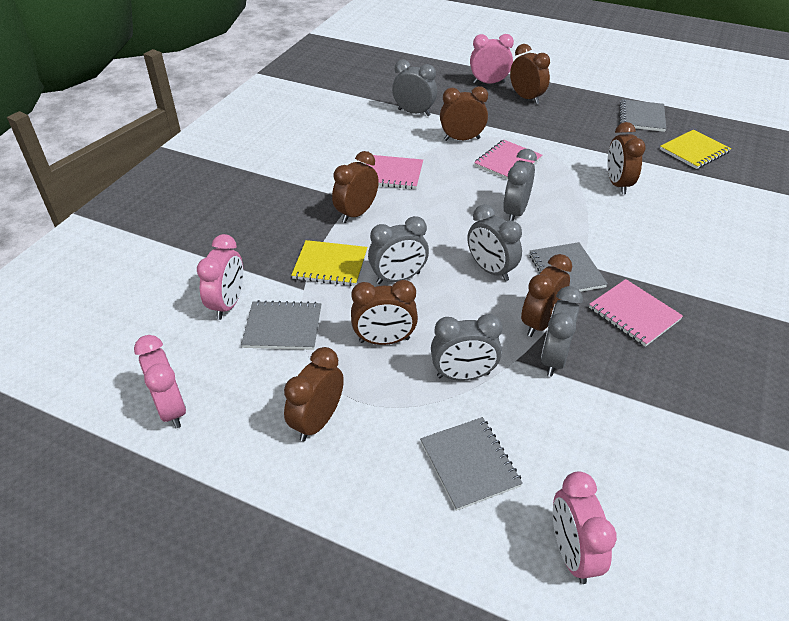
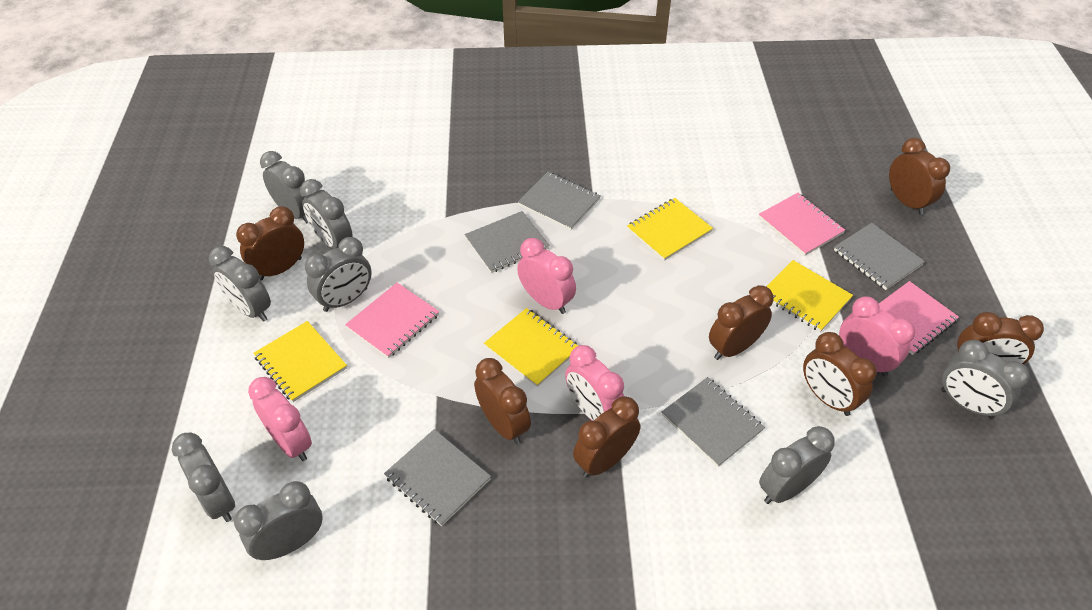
grey clock: 6 -> 8
grey notebook: 4 -> 5
yellow notebook: 2 -> 4

